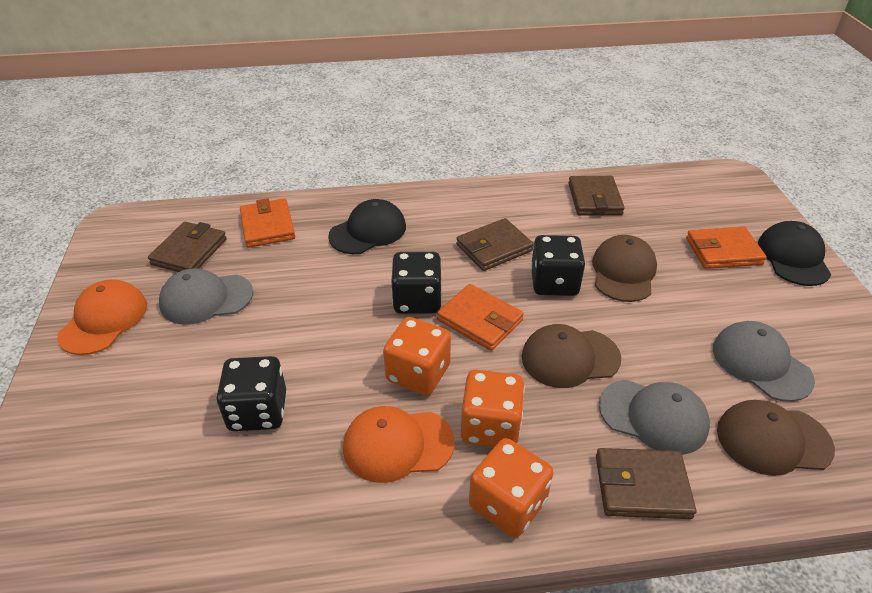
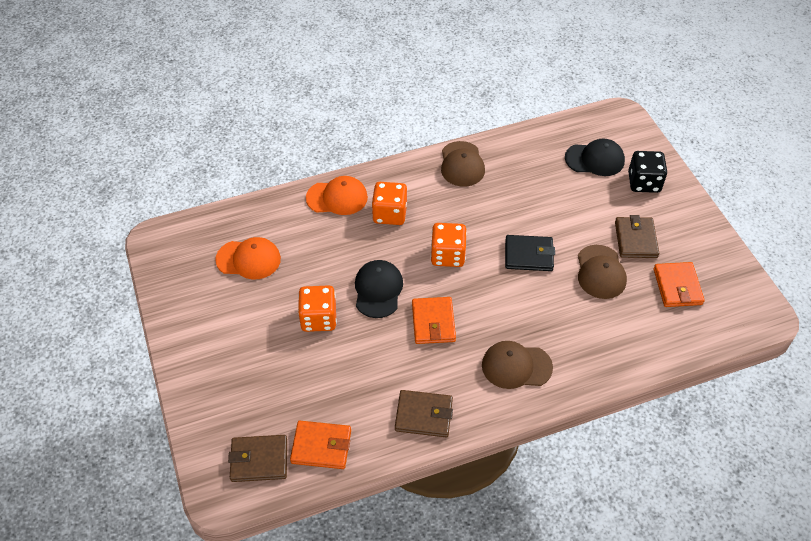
black dice: 3 -> 1
black wallet: 0 -> 1
brown wallet: 4 -> 3
grey cap: 3 -> 0

